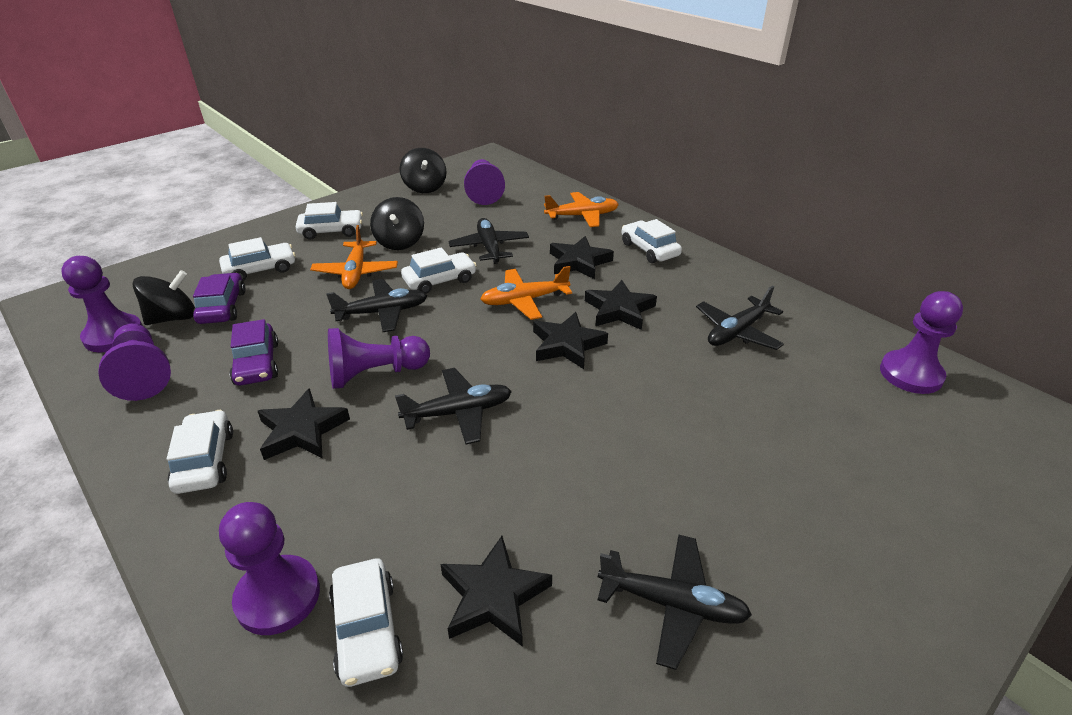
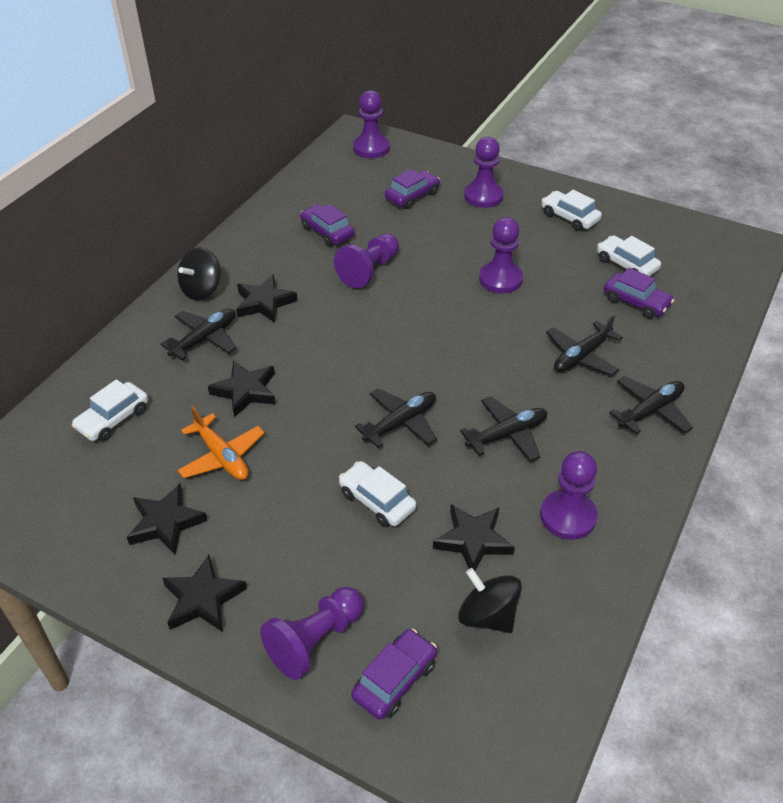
black spinning top: 3 -> 2
orange plane: 3 -> 1
purple car: 2 -> 4
white car: 6 -> 4

